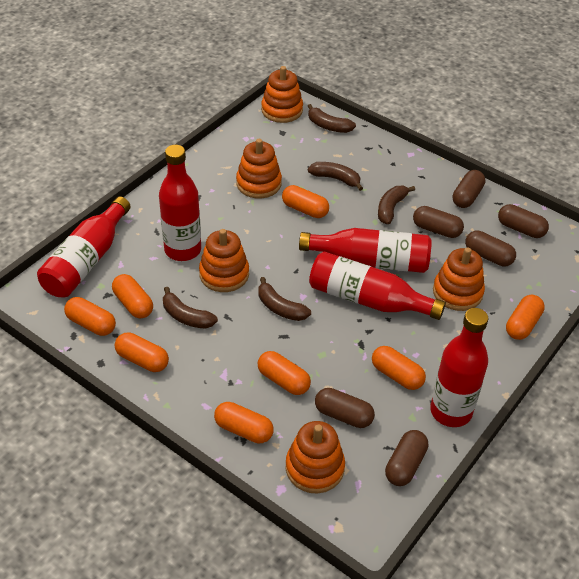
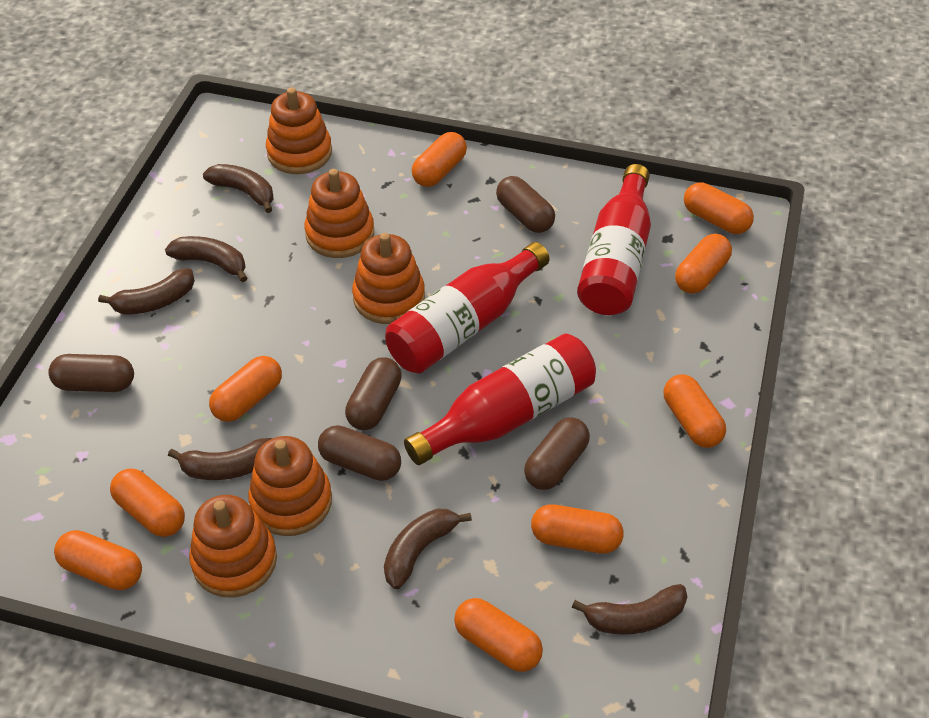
brown banana: 5 -> 6
brown capsule: 6 -> 5
orange capsule: 8 -> 9
red bottle: 5 -> 3

